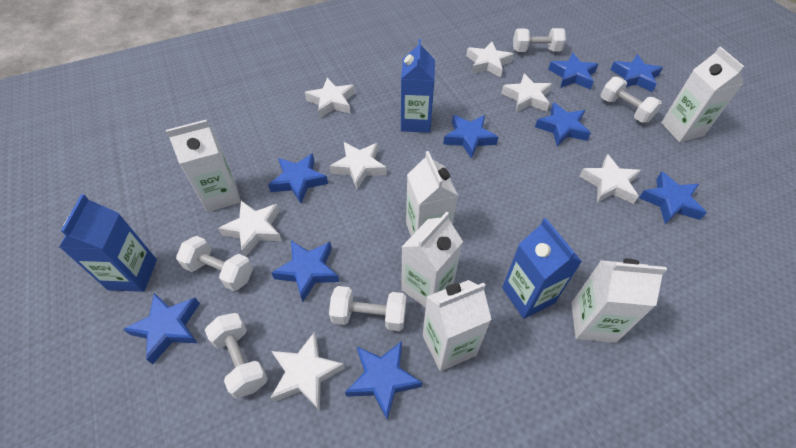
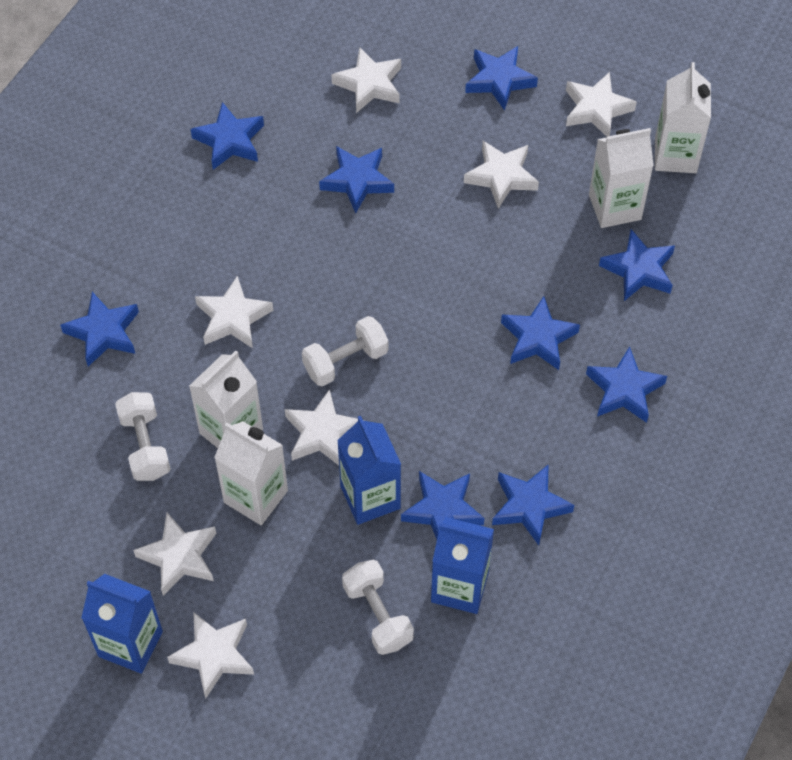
white carton: 6 -> 4
white dumbbell: 5 -> 3

